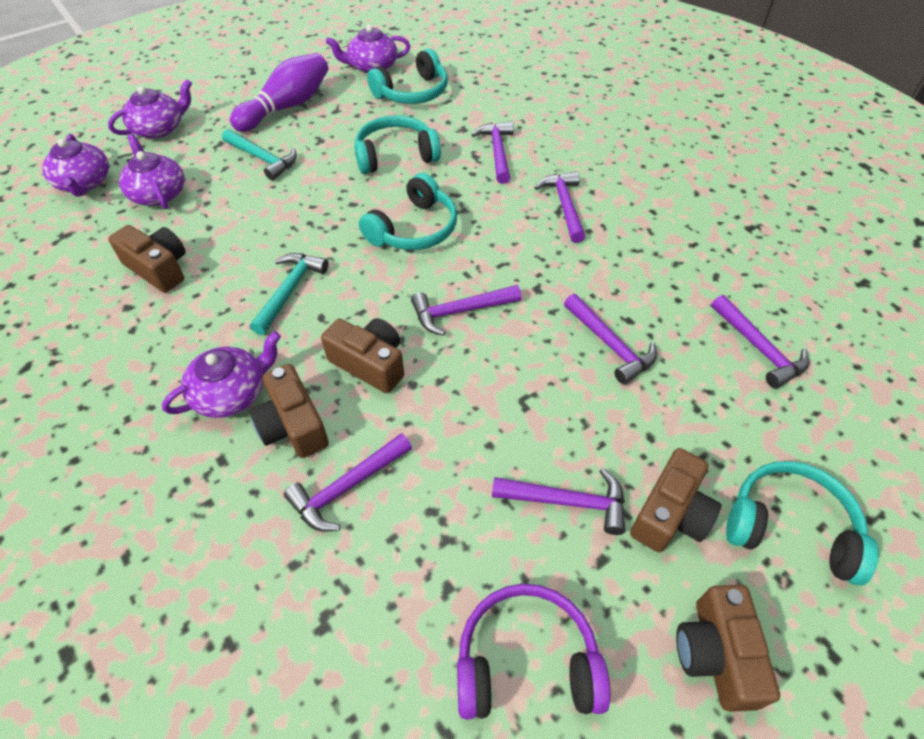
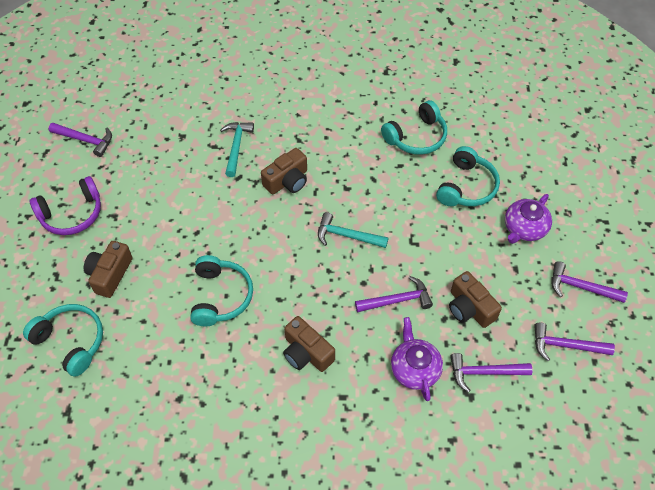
brown camera: 5 -> 4
purple bowling pin: 1 -> 0
purple hammer: 7 -> 5
purple teapot: 5 -> 2

